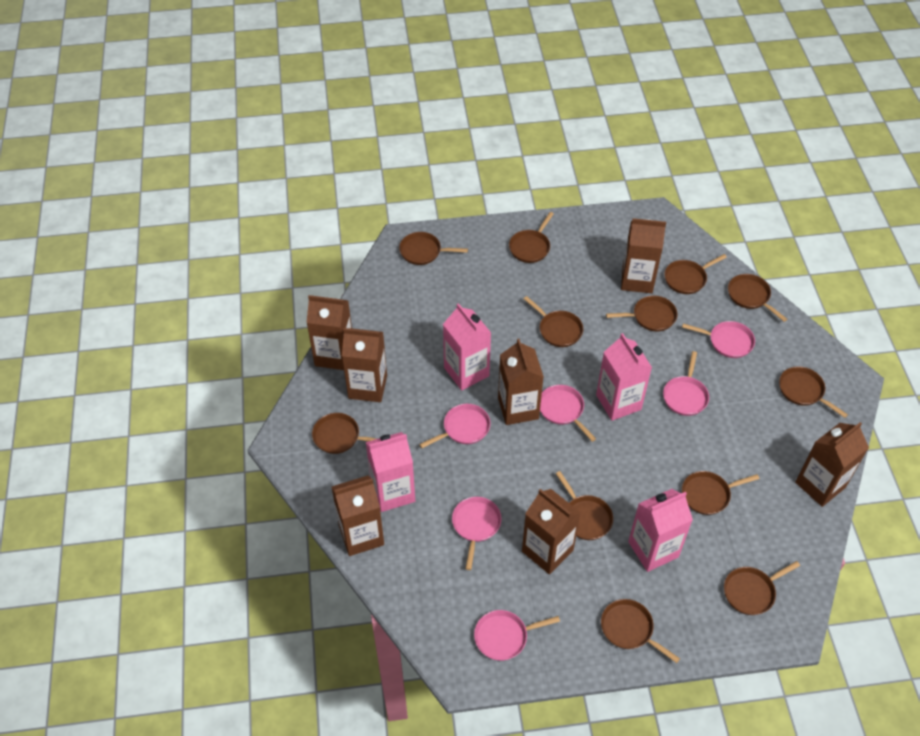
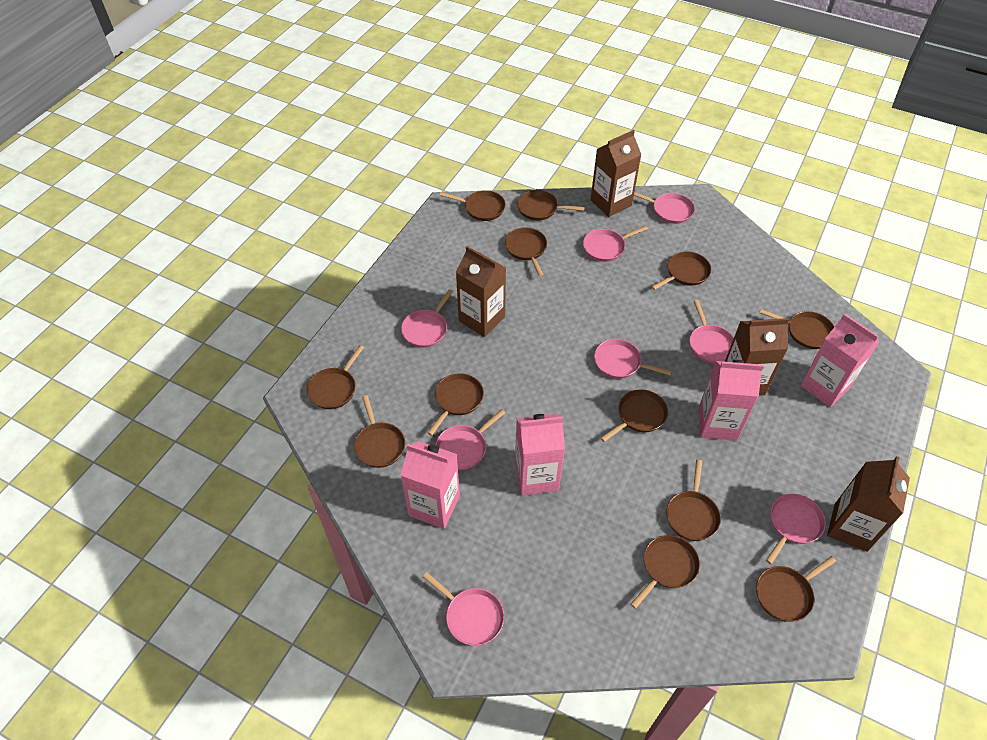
brown carton: 7 -> 4
pink pan: 6 -> 8

